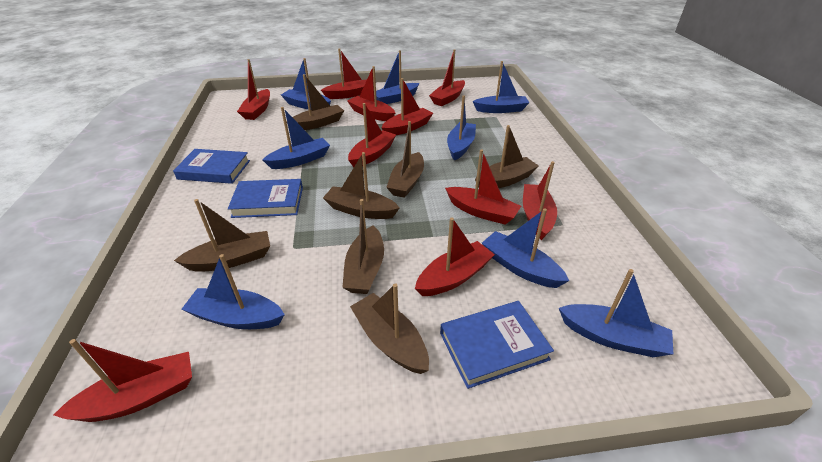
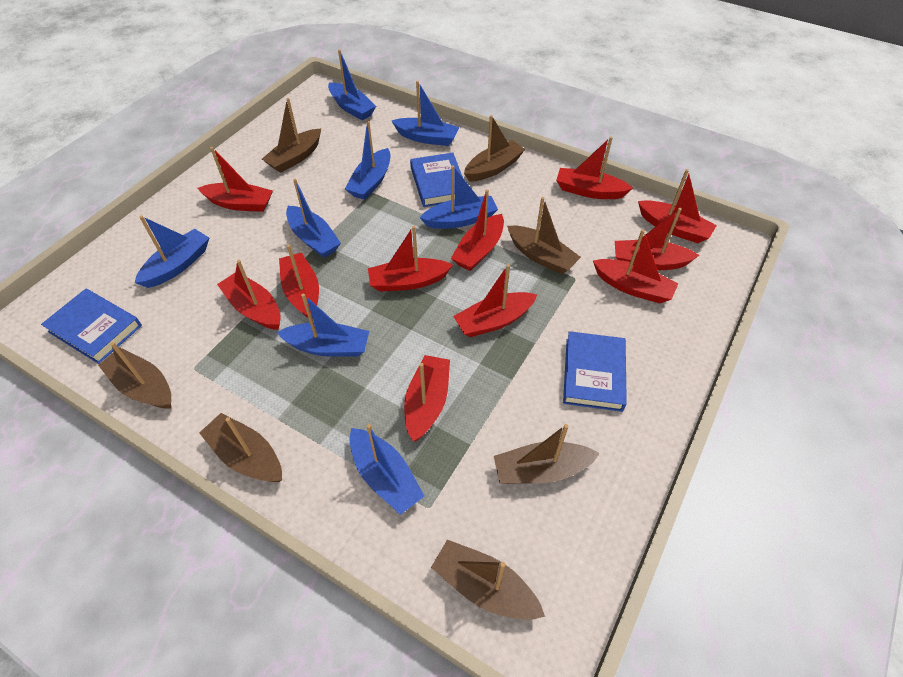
red boat: 10 -> 11

